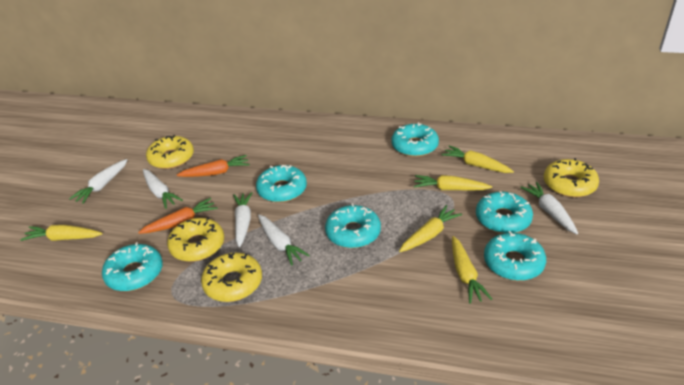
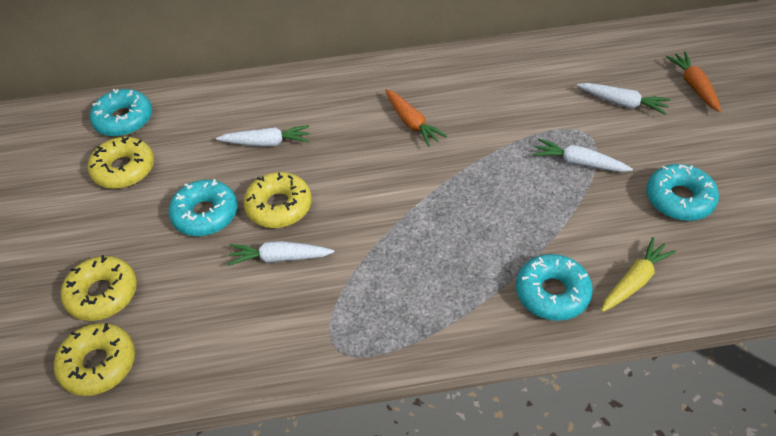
turquoise donut: 6 -> 4
white carrot: 5 -> 4
yellow carrot: 5 -> 1

